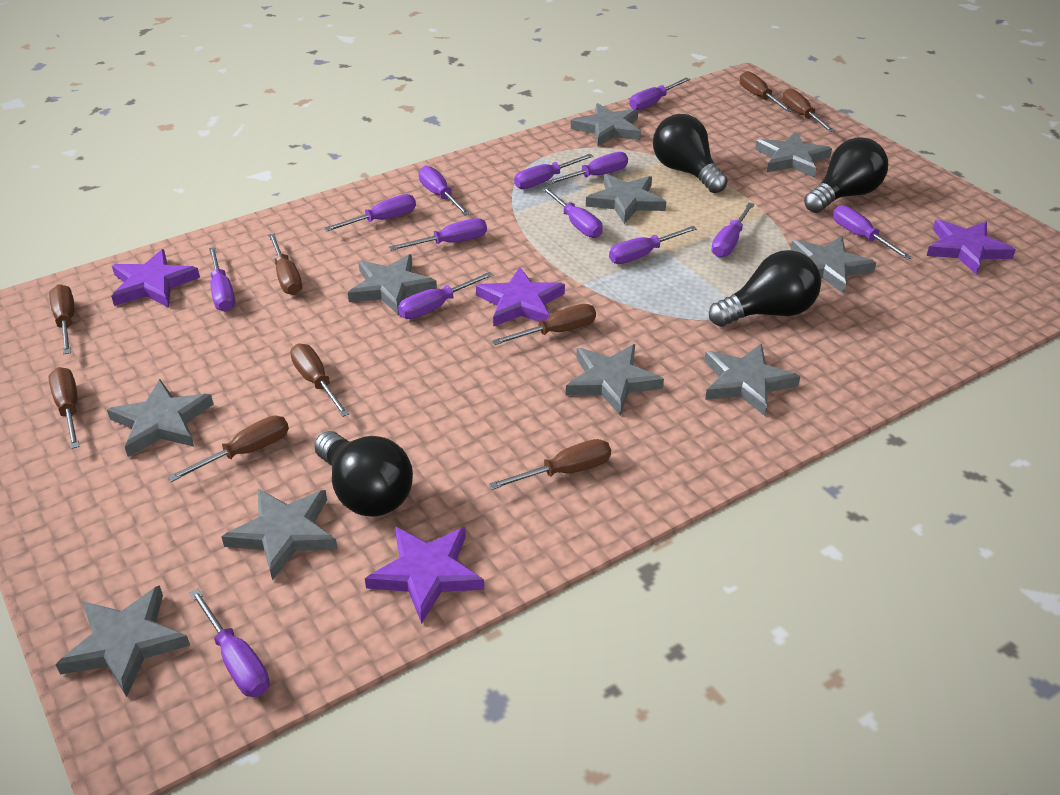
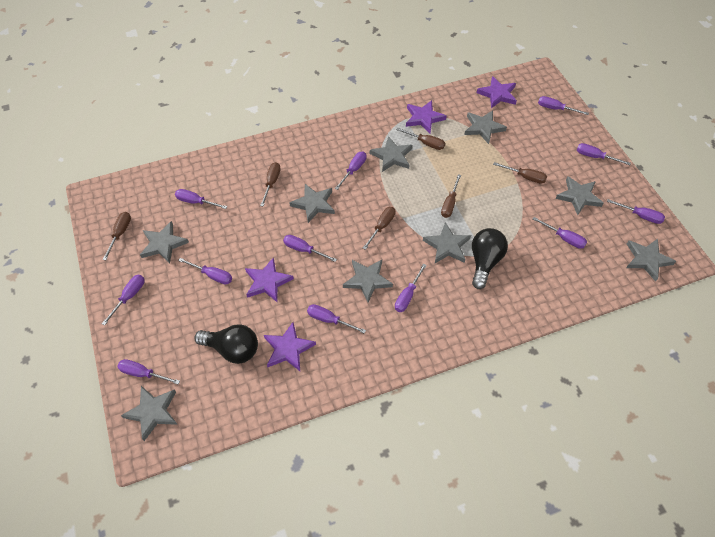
black light bulb: 4 -> 2
brown screwdriver: 9 -> 6
grey star: 10 -> 9
purple screwdriver: 13 -> 12

